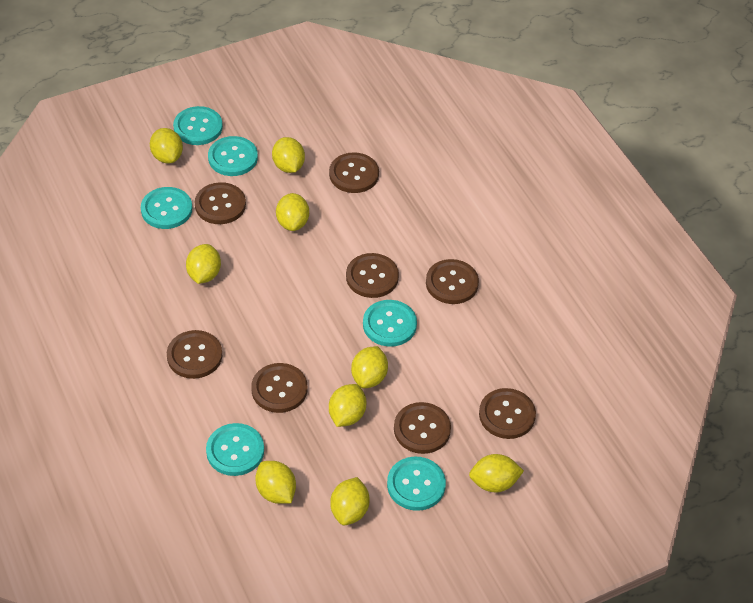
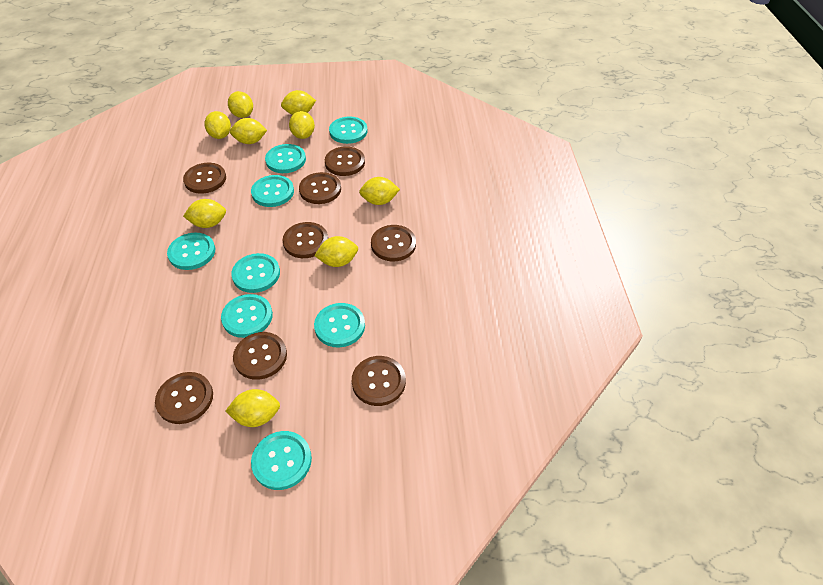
turquoise button: 6 -> 8

